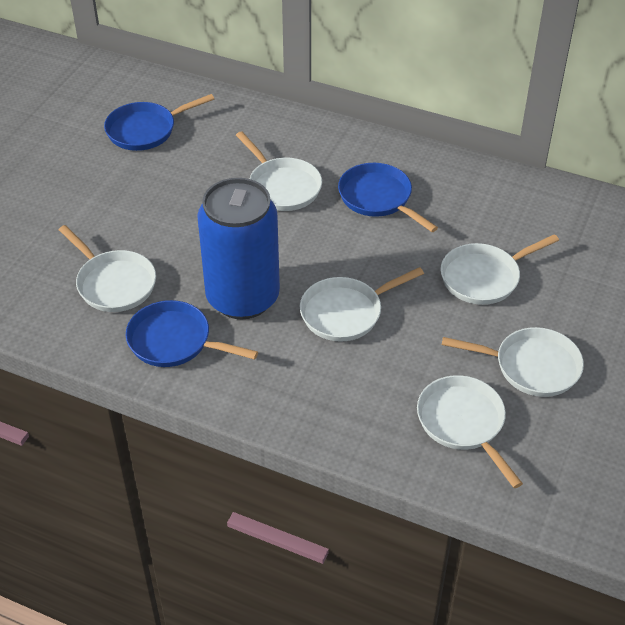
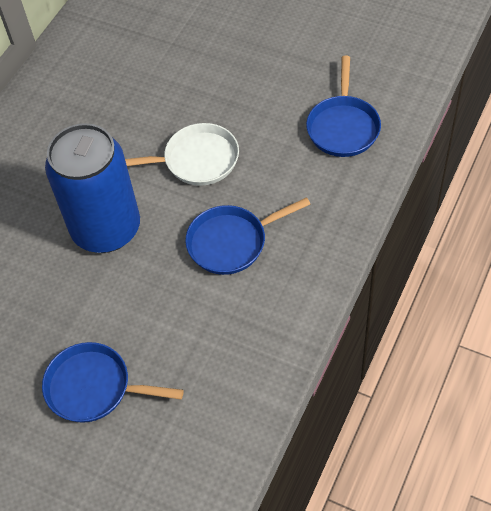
white pan: 6 -> 1

